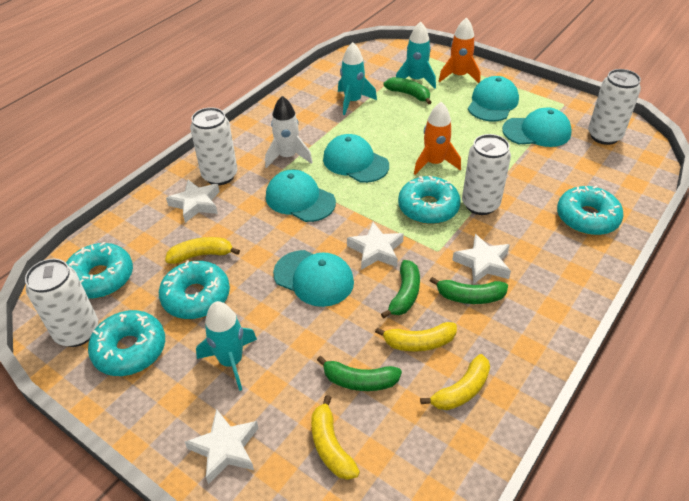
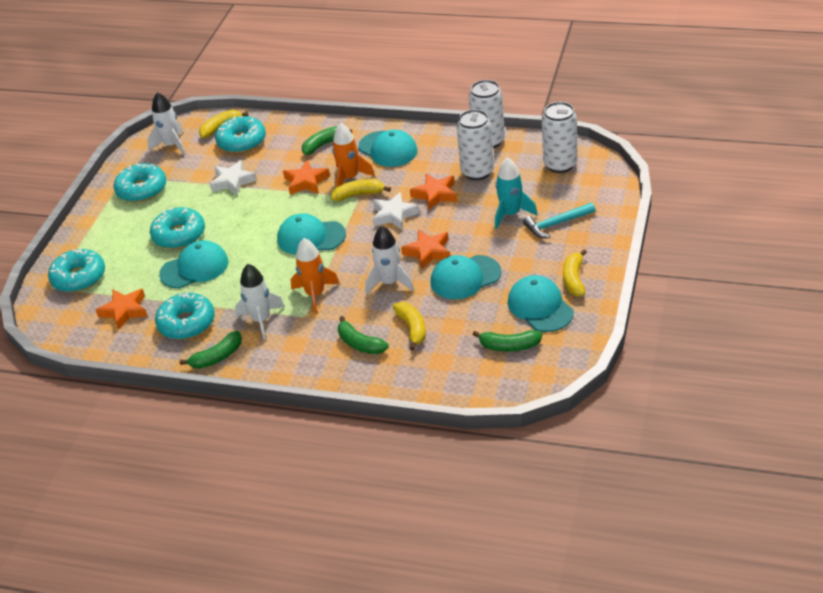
orange star: 0 -> 4
turquoise hammer: 0 -> 1
turquoise rocket: 3 -> 1
white can: 4 -> 3
white rocket: 1 -> 3
white star: 4 -> 2

